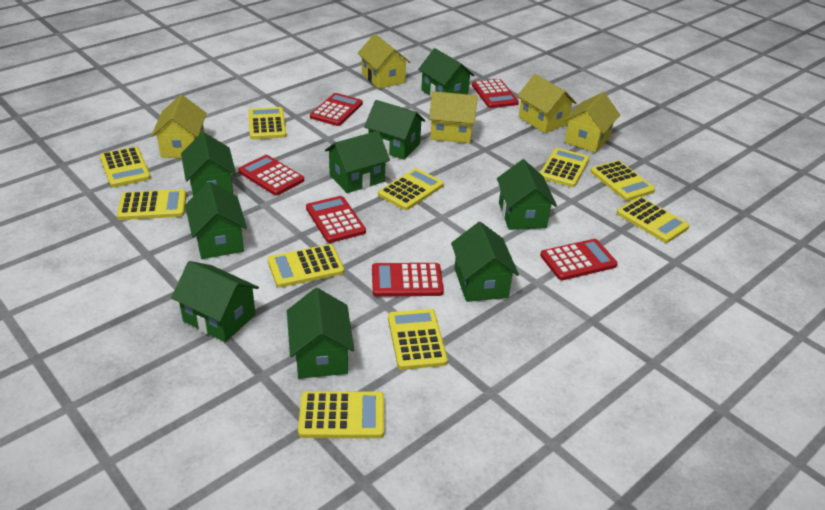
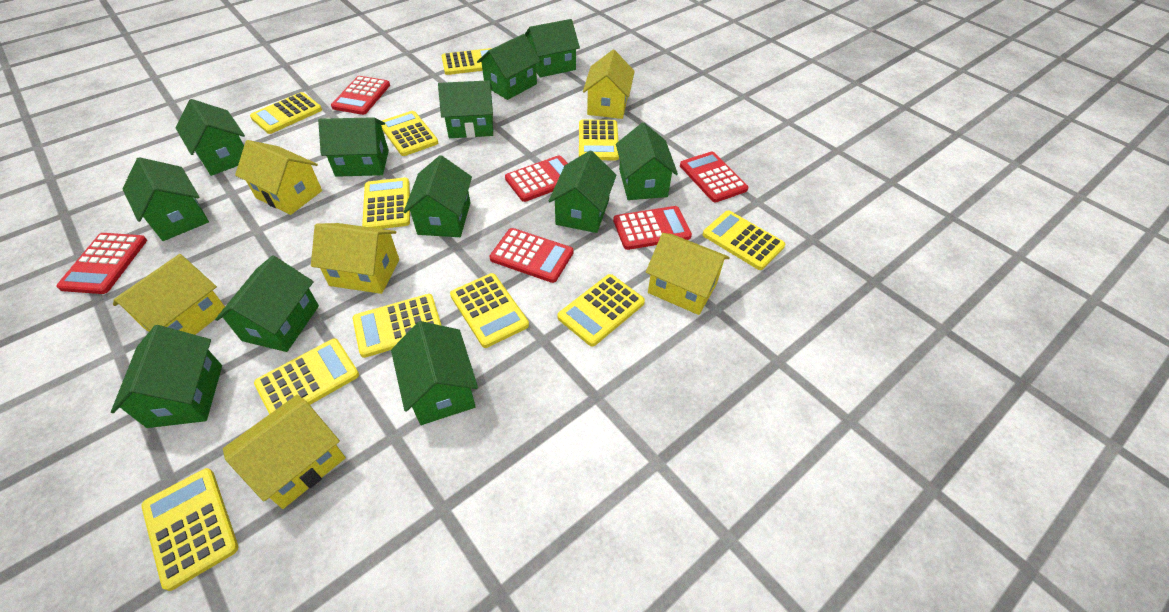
green house: 9 -> 12
yellow calculator: 10 -> 11
yellow house: 5 -> 6

